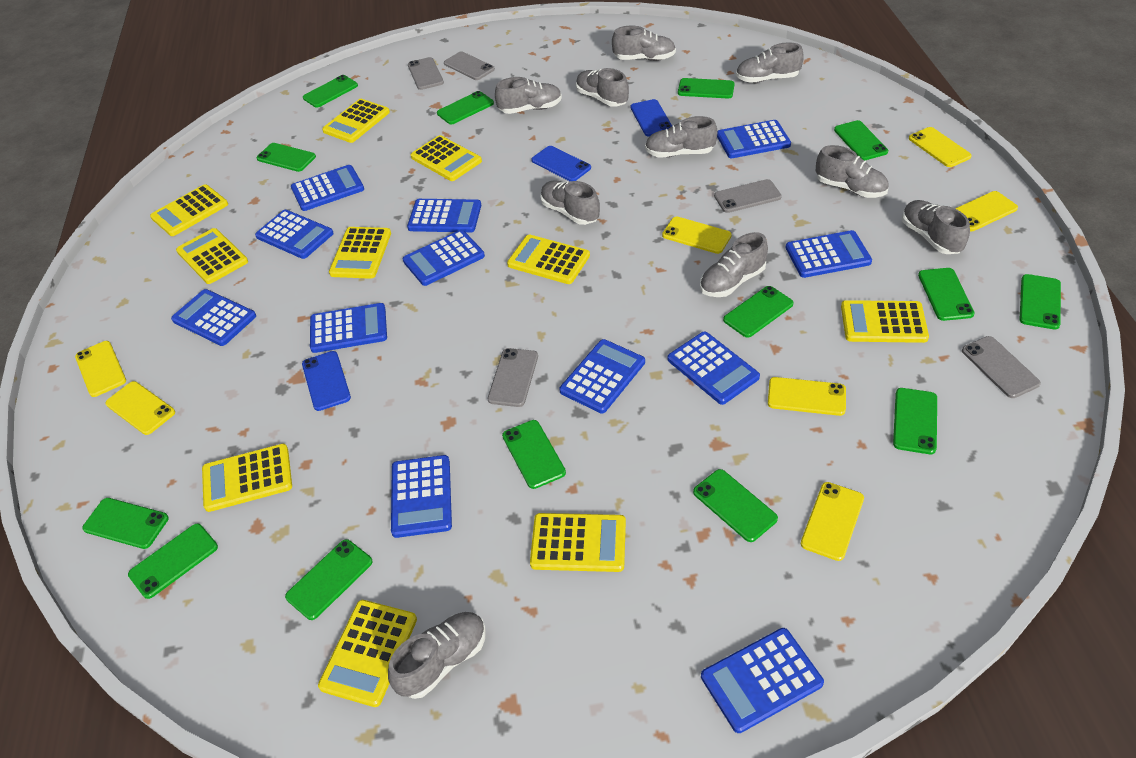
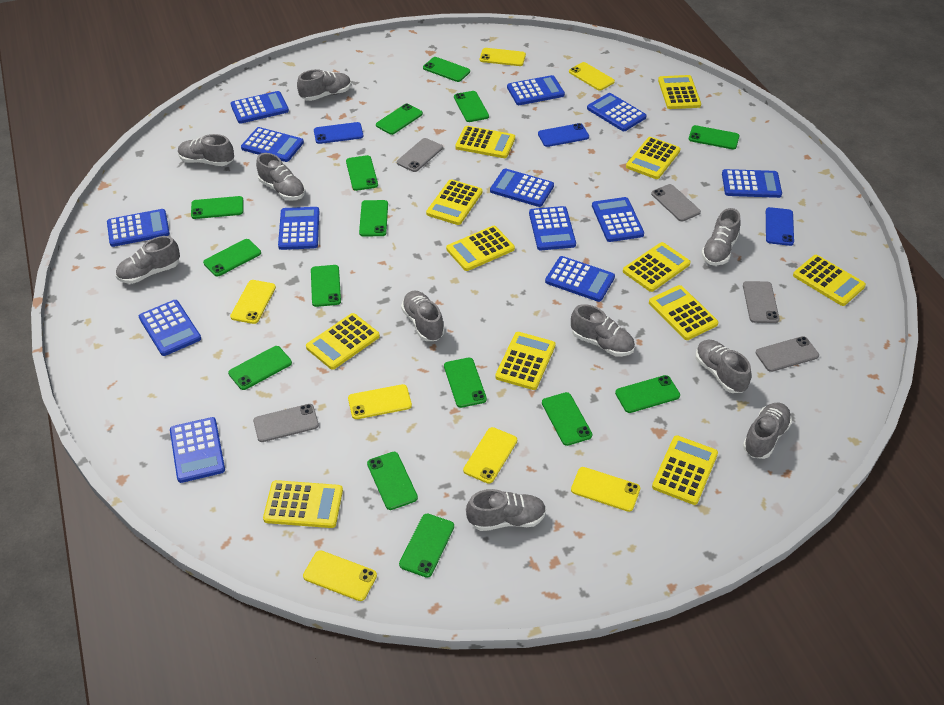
blue calculator: 12 -> 13
green phone: 14 -> 15
yellow calculator: 10 -> 12

